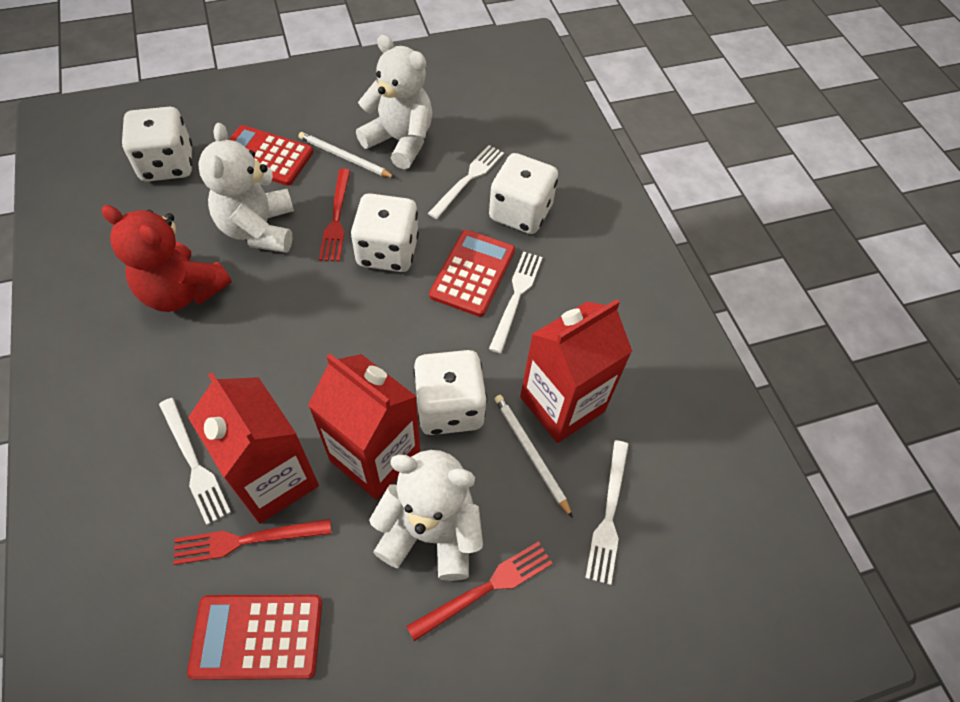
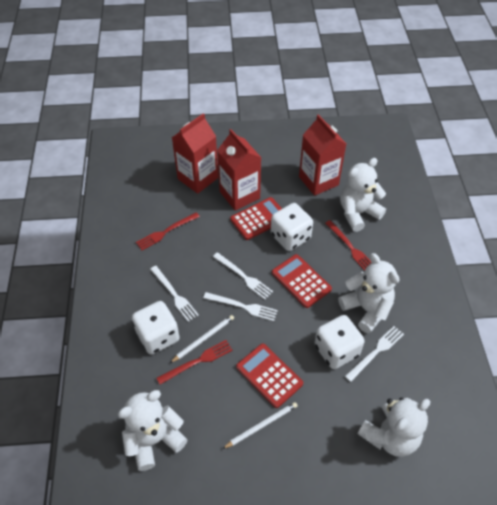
red teddy bear: 1 -> 0
white dice: 4 -> 3
white teddy bear: 3 -> 4

